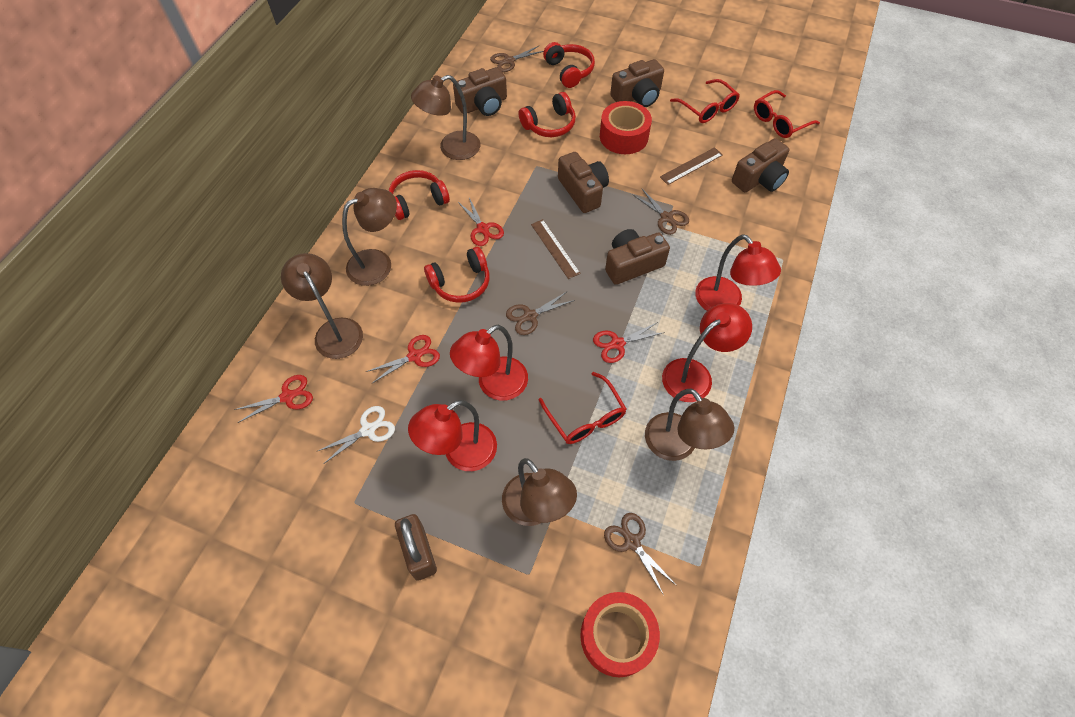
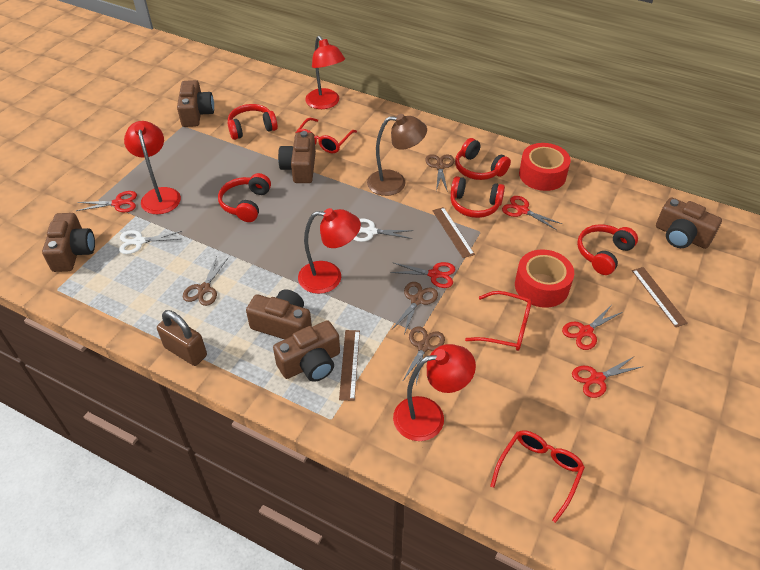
brown camera: 5 -> 6
brown lamp: 5 -> 1
brown ruler: 2 -> 3
red headphones: 4 -> 5
red scissors: 4 -> 5
white scissors: 1 -> 2

